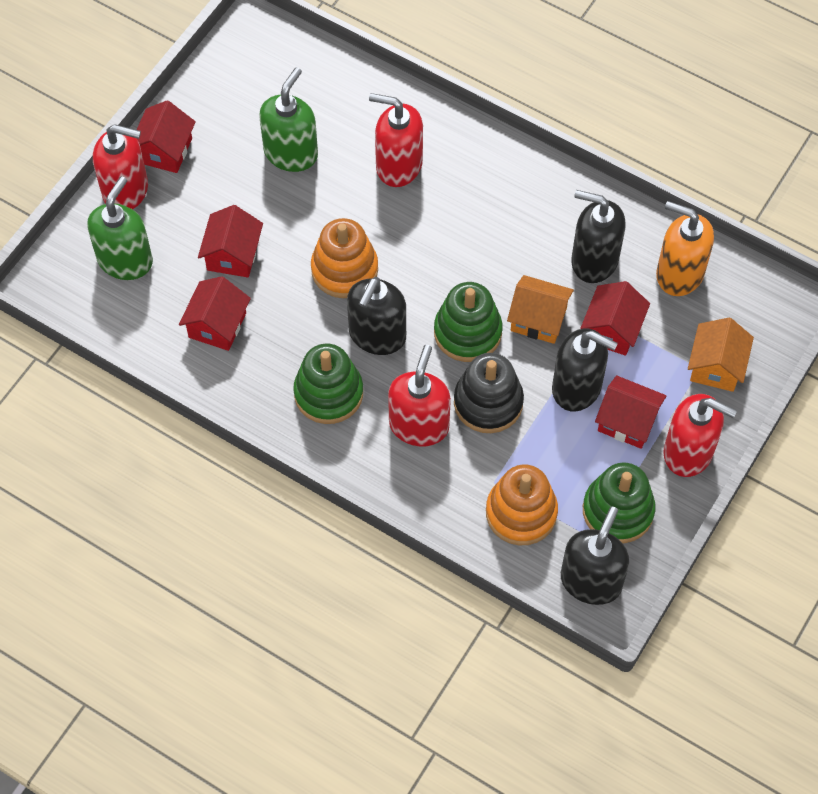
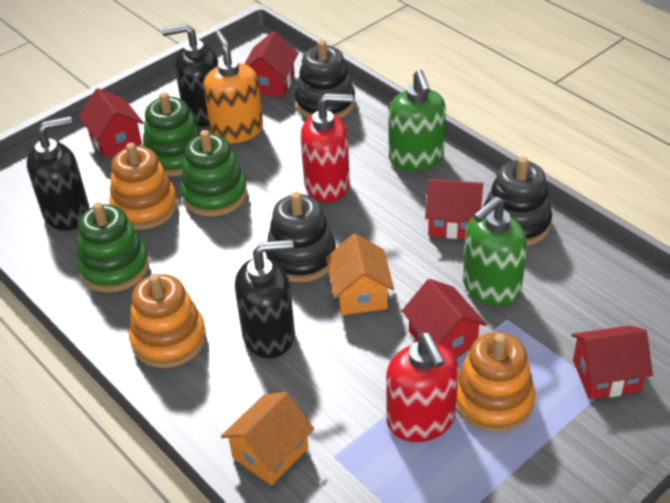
black soap dispenser: 4 -> 3
black stacking toy: 1 -> 3
orange stacking toy: 2 -> 3
red soap dispenser: 4 -> 2

